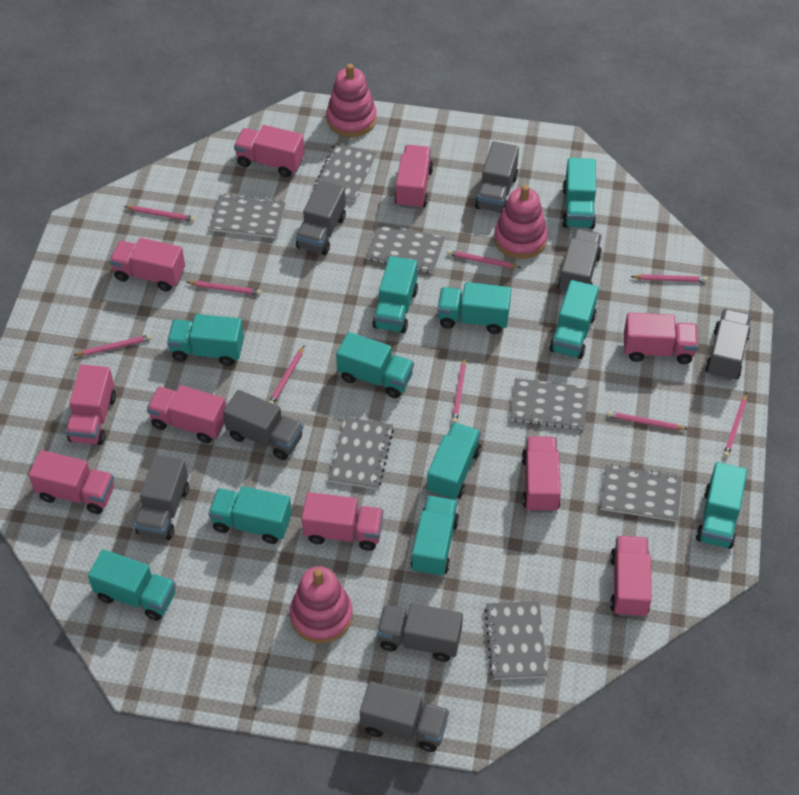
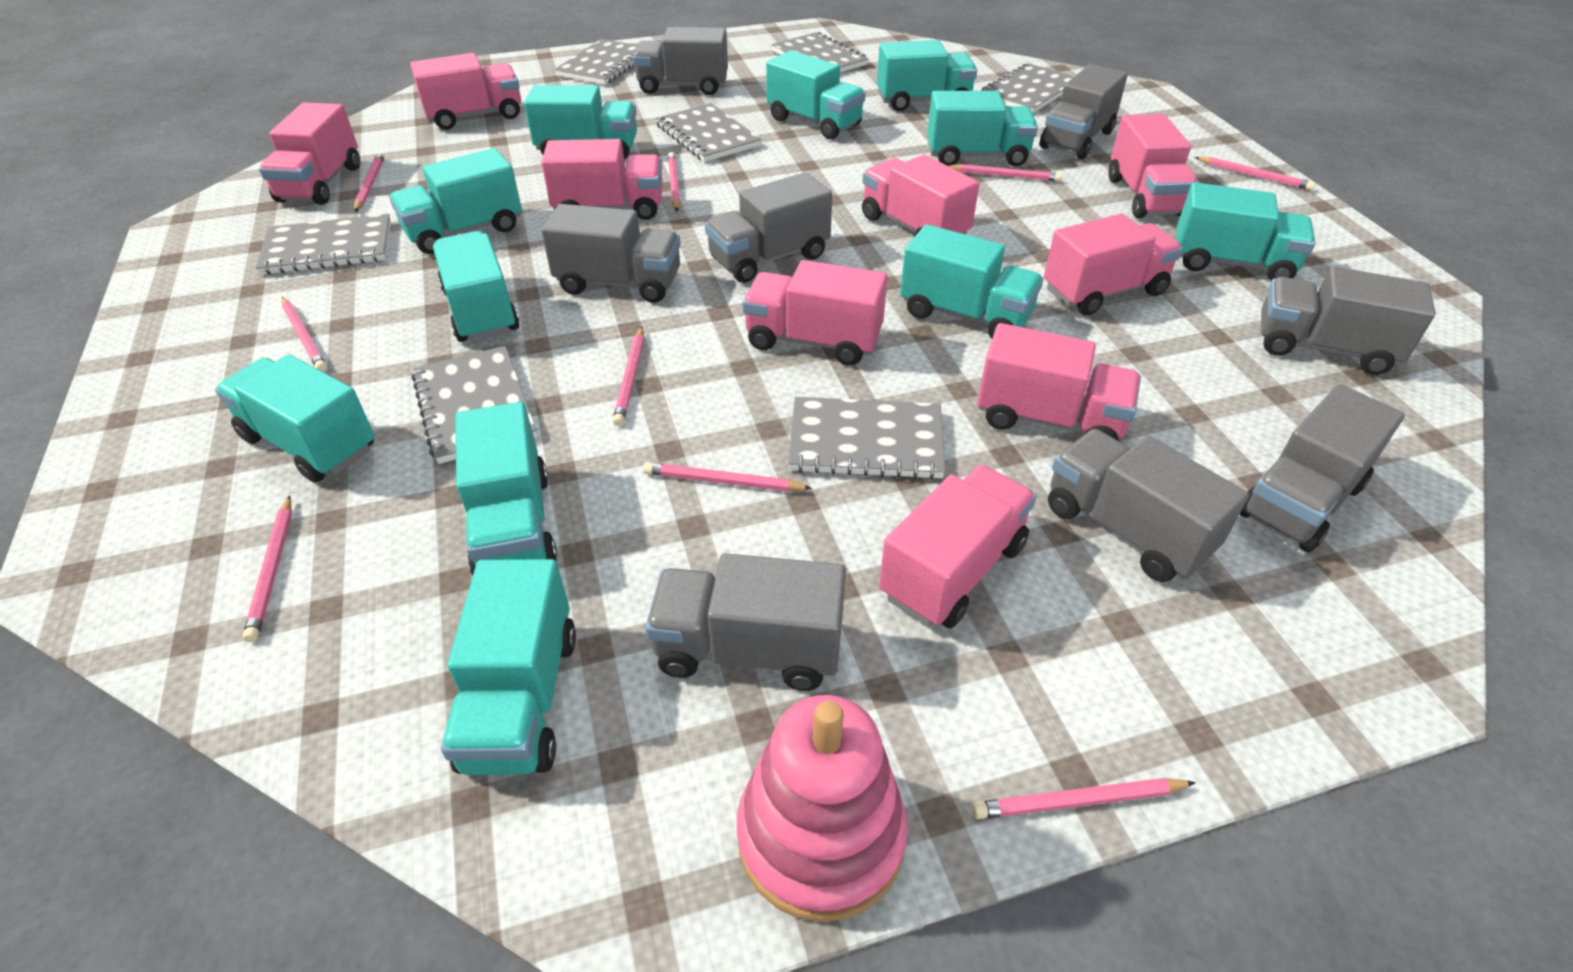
pink stacking toy: 3 -> 1
pink truck: 10 -> 9

